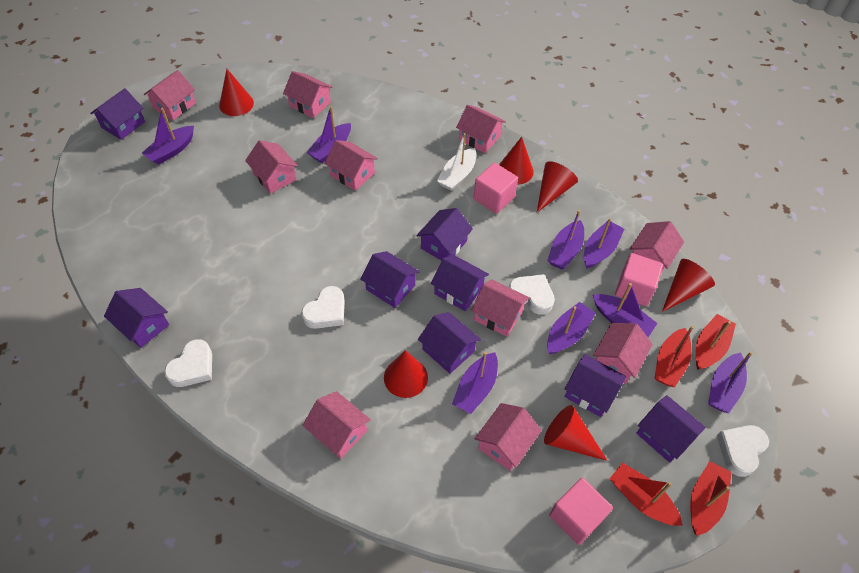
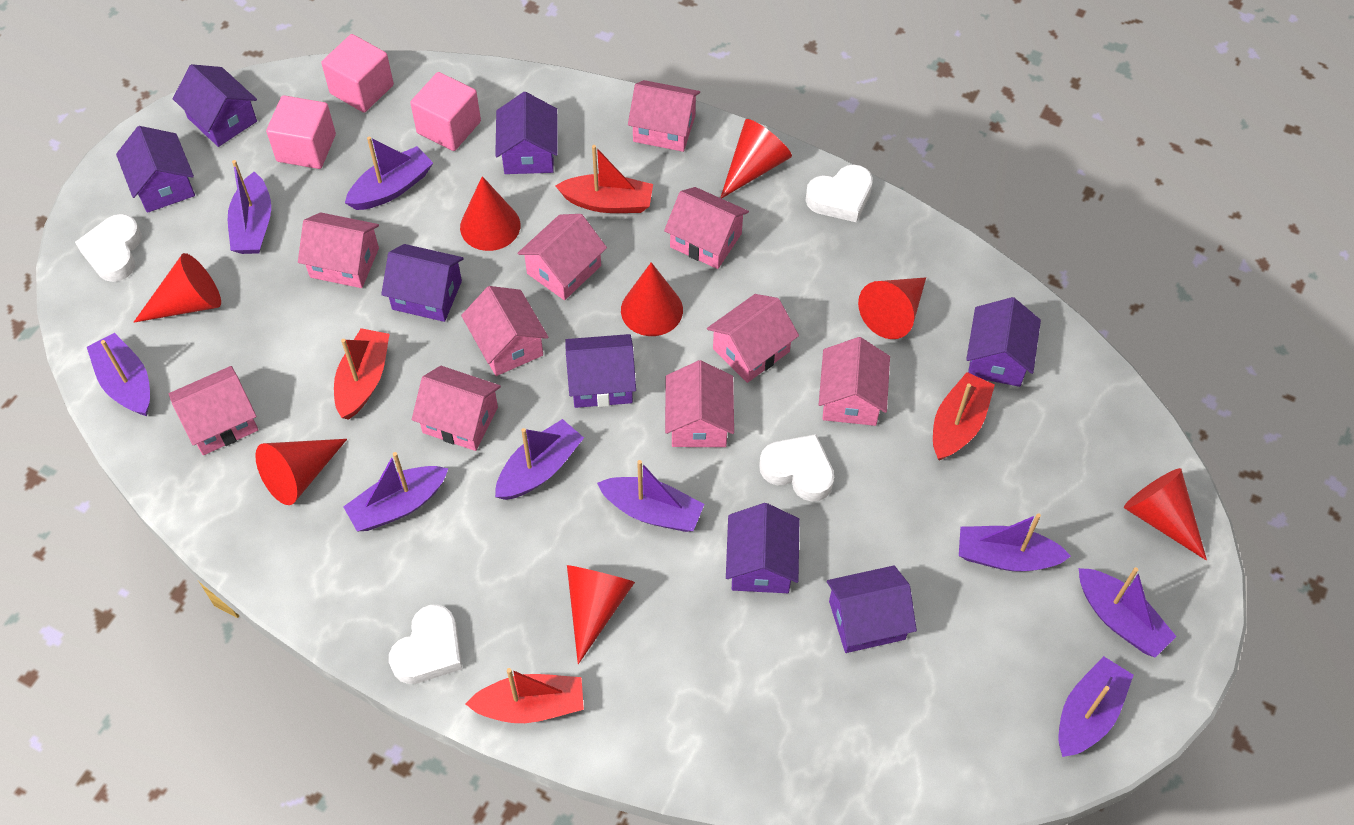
purple boat: 8 -> 9
red cone: 6 -> 8
white boat: 1 -> 0

